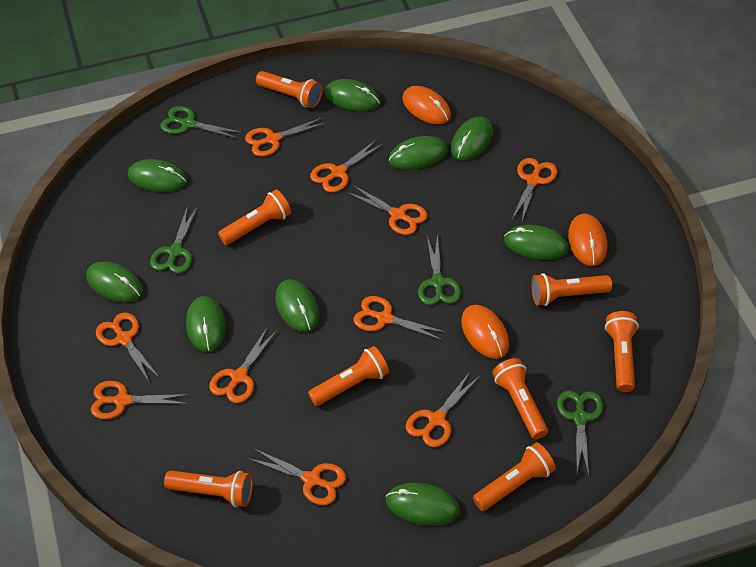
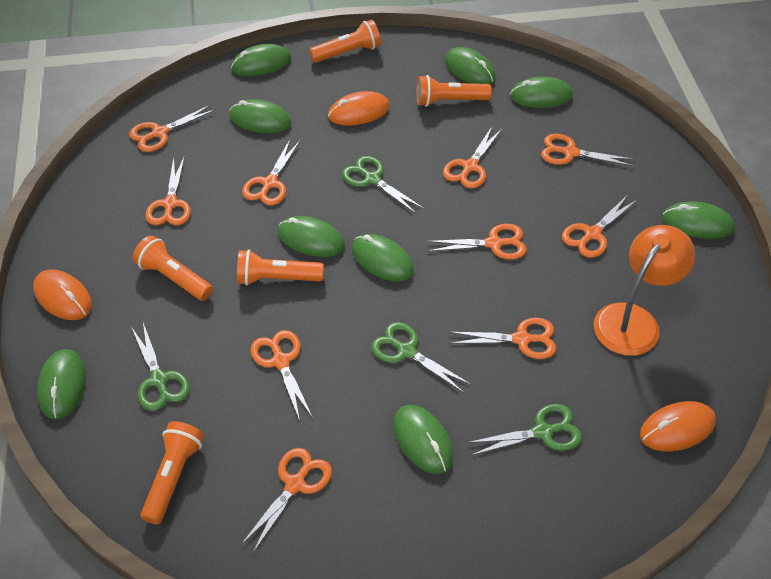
orange flashlight: 8 -> 5
orange lamp: 0 -> 1

